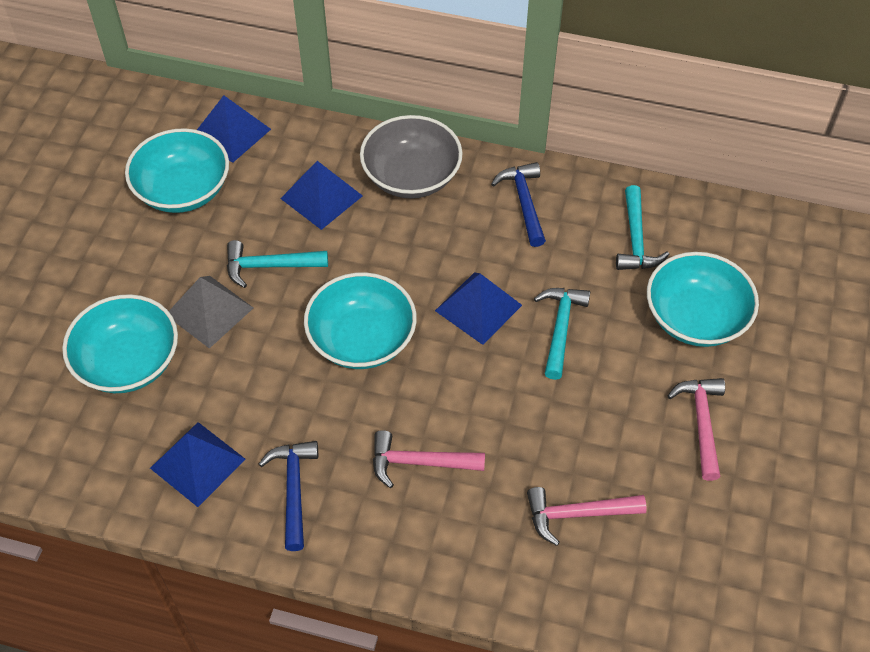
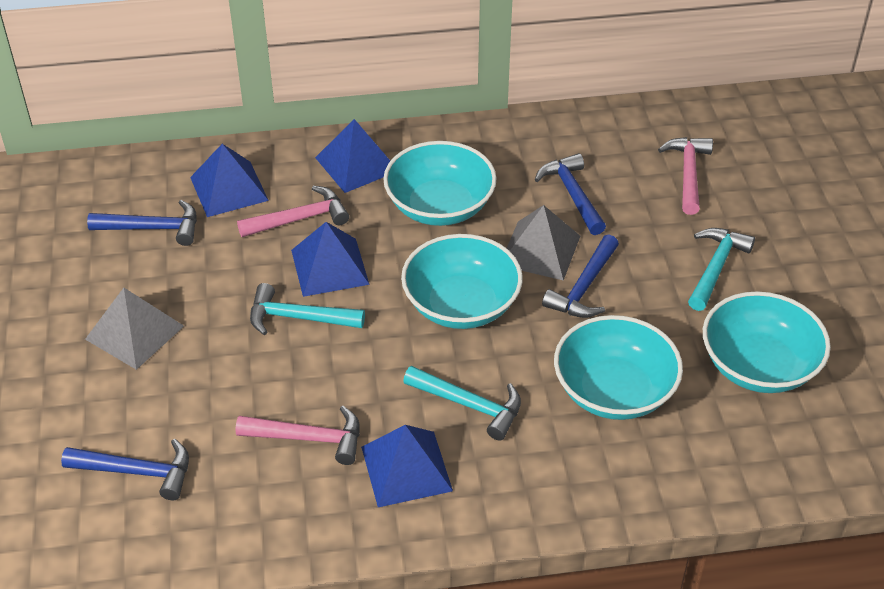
blue hammer: 2 -> 4
grey bowl: 1 -> 0
grey pyramid: 1 -> 2

